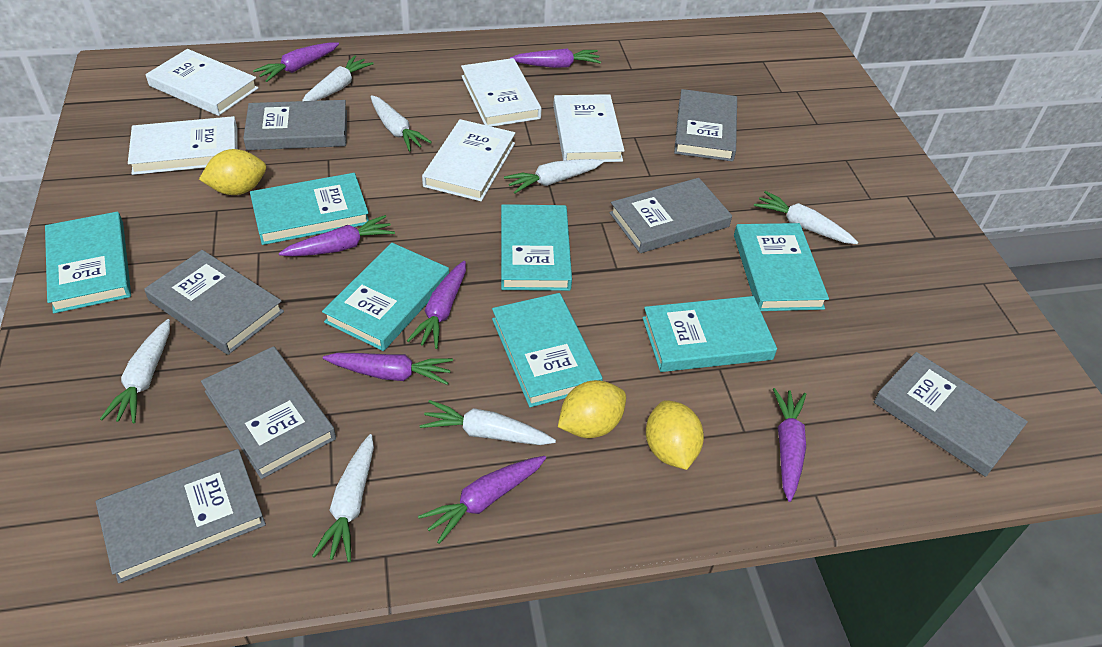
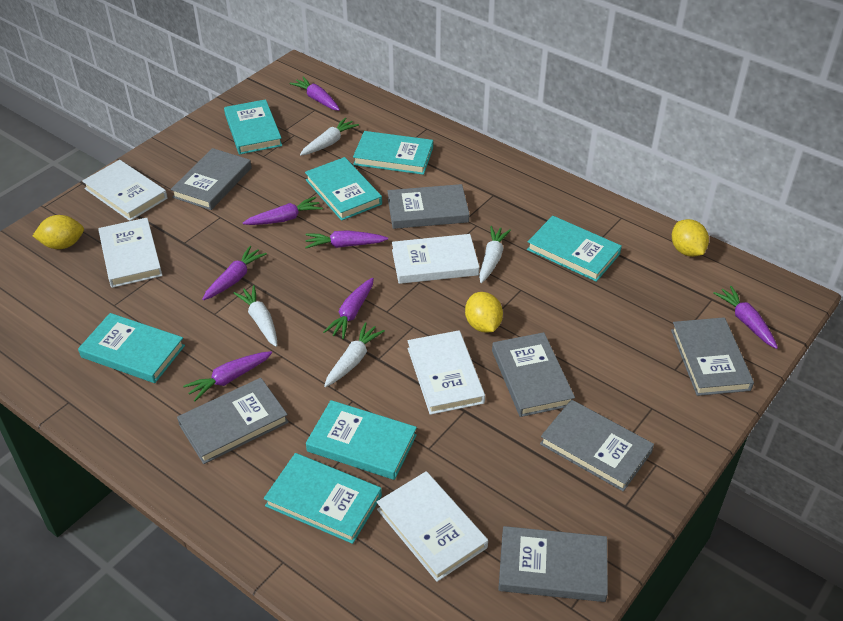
white carrot: 7 -> 4

